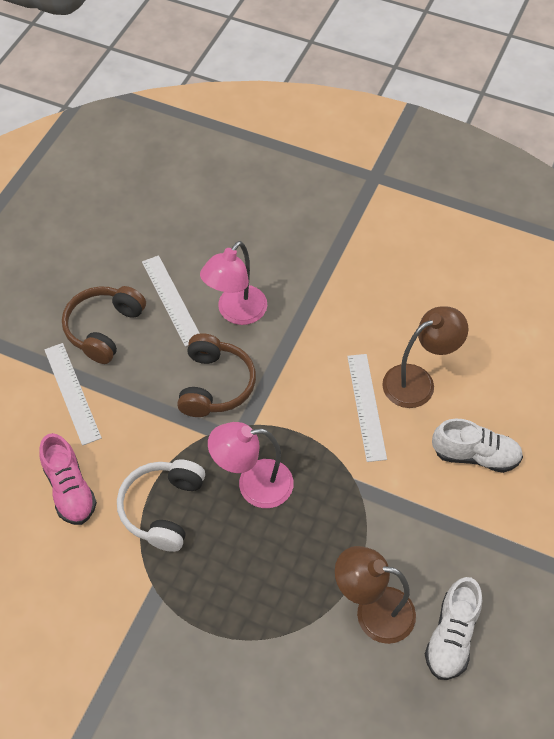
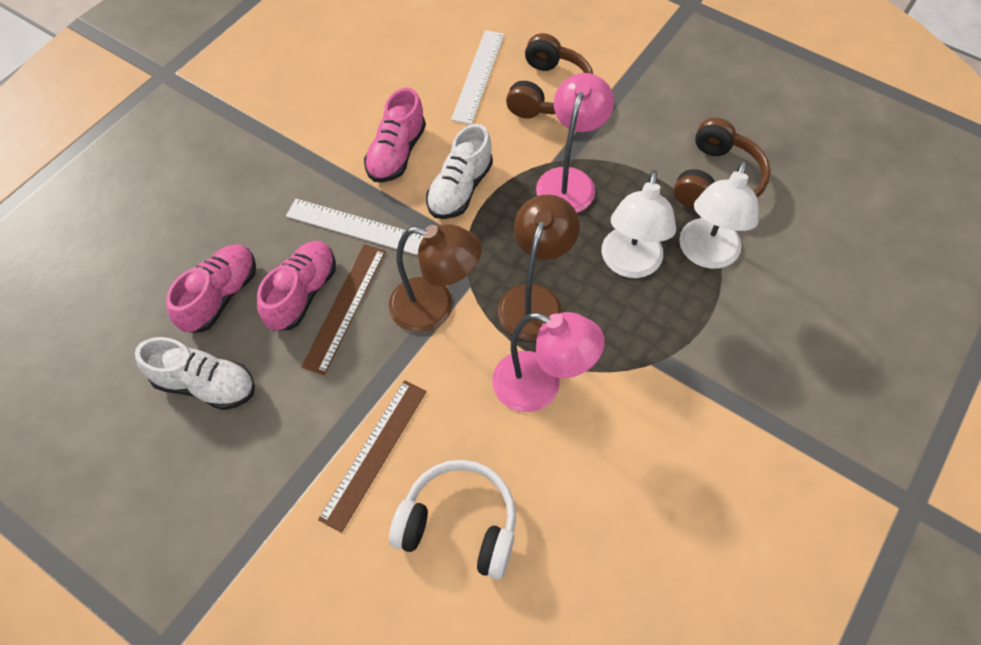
brown ruler: 0 -> 2
pink shoe: 1 -> 3
white lamp: 0 -> 2
white ruler: 3 -> 2

